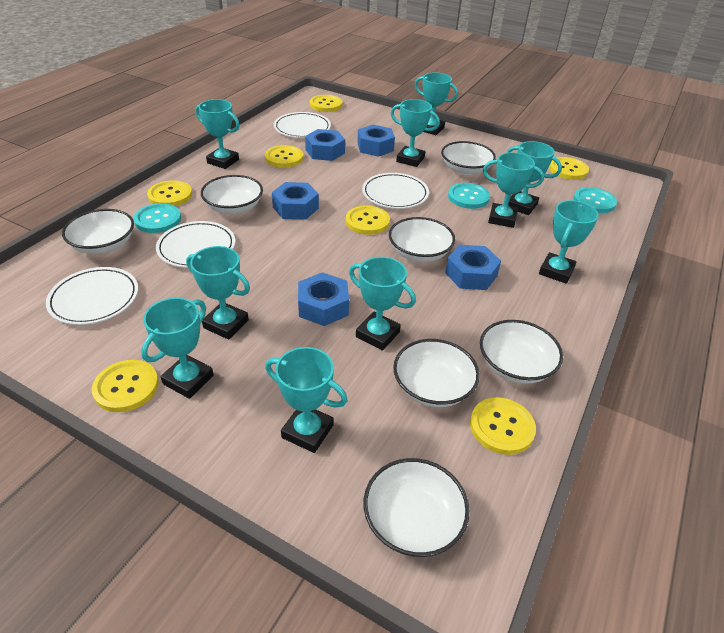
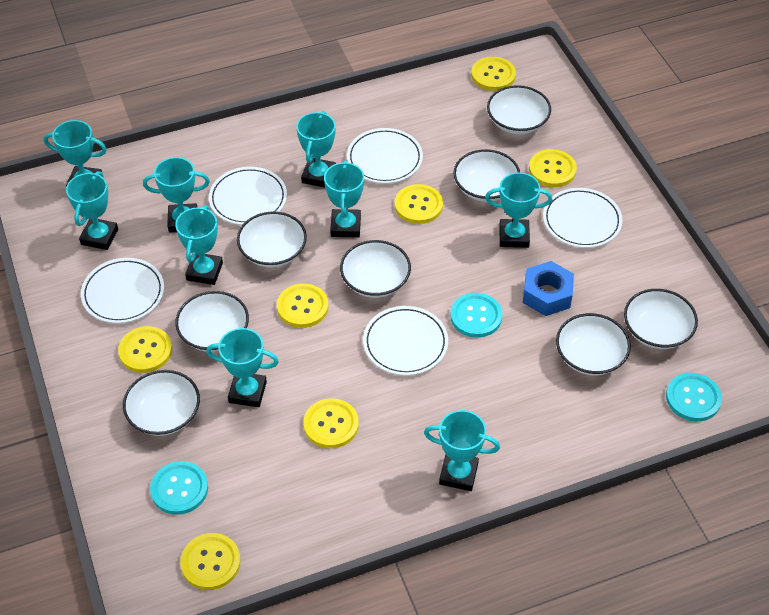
blue nut: 5 -> 1
turquoise trophy: 10 -> 9
white bowl: 7 -> 8
white plate: 4 -> 5

